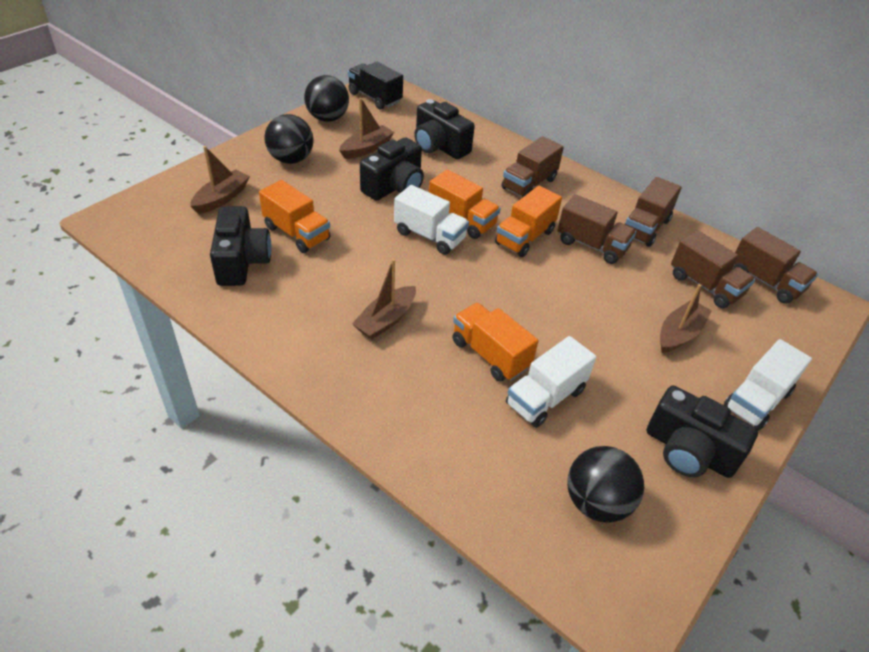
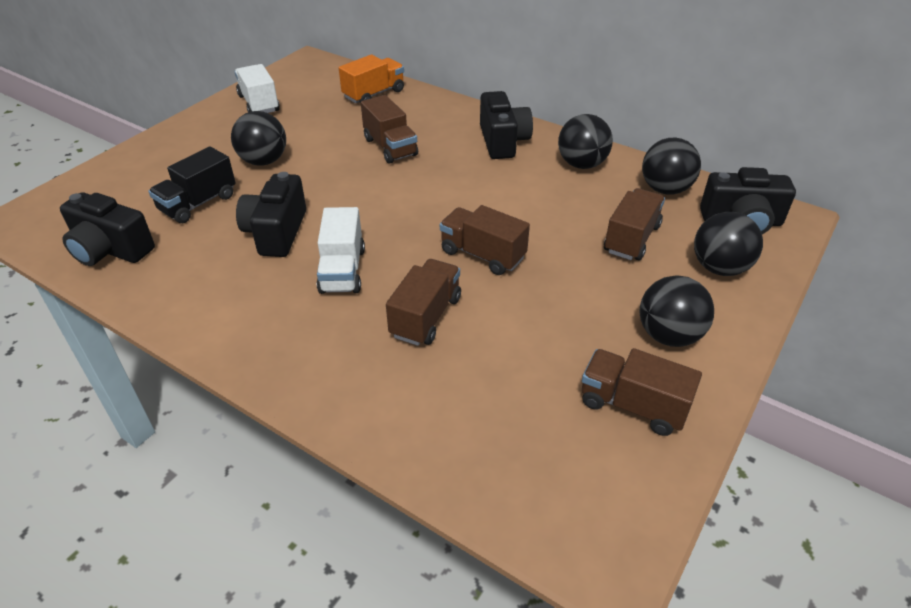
black ball: 3 -> 5
brown boat: 4 -> 0
orange truck: 4 -> 1
white truck: 3 -> 2

